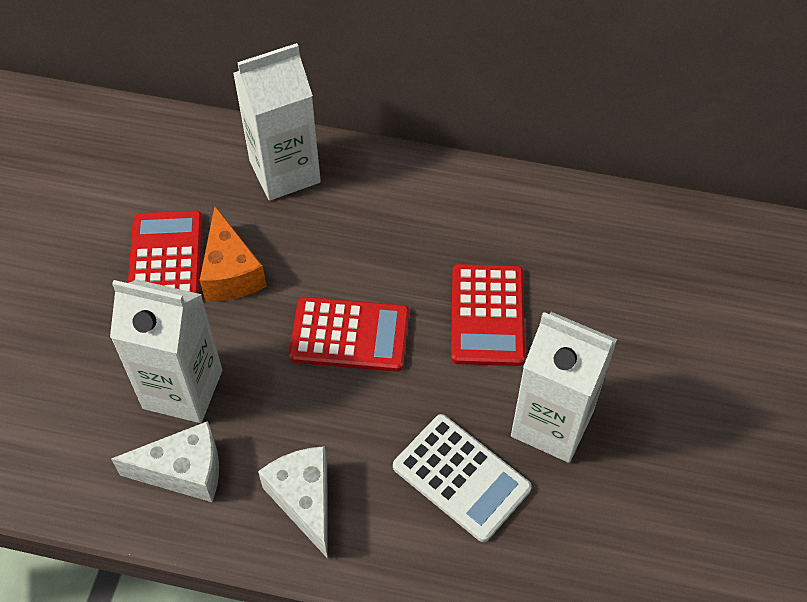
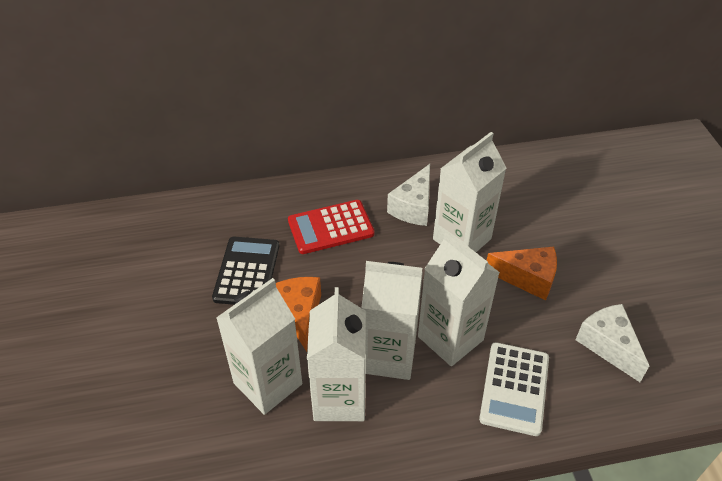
black calculator: 0 -> 1
orange cheese: 1 -> 2
red calculator: 3 -> 1
white carton: 3 -> 5

